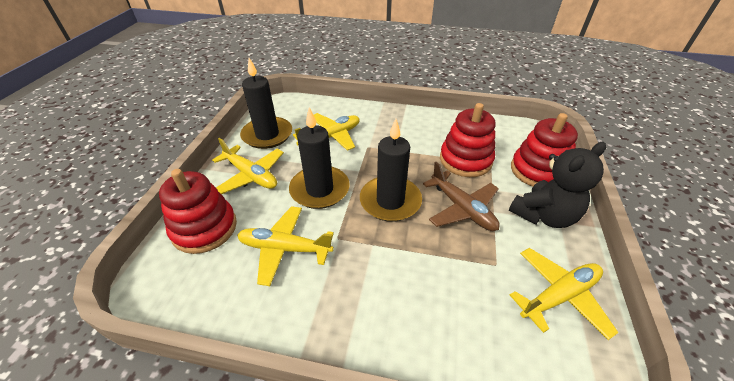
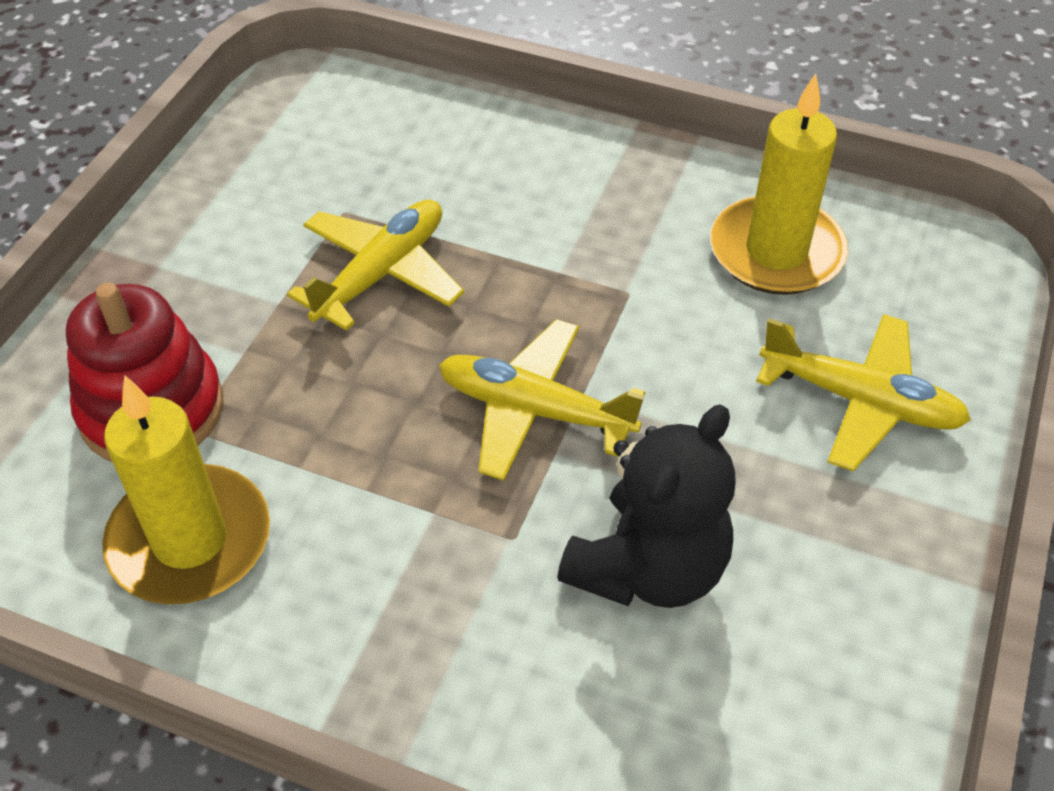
black candle: 3 -> 0
brown plane: 1 -> 0
red stacking toy: 3 -> 1
yellow candle: 0 -> 2
yellow plane: 4 -> 3

